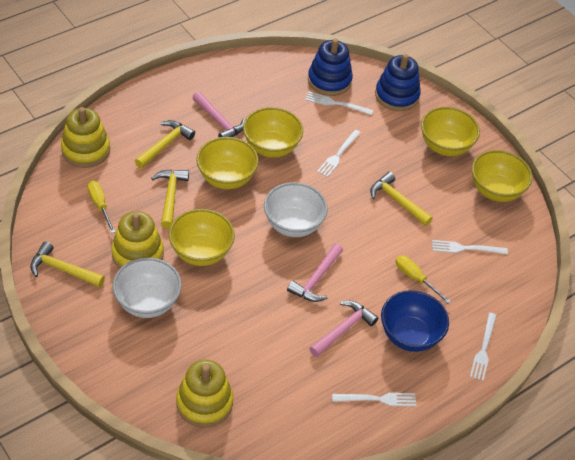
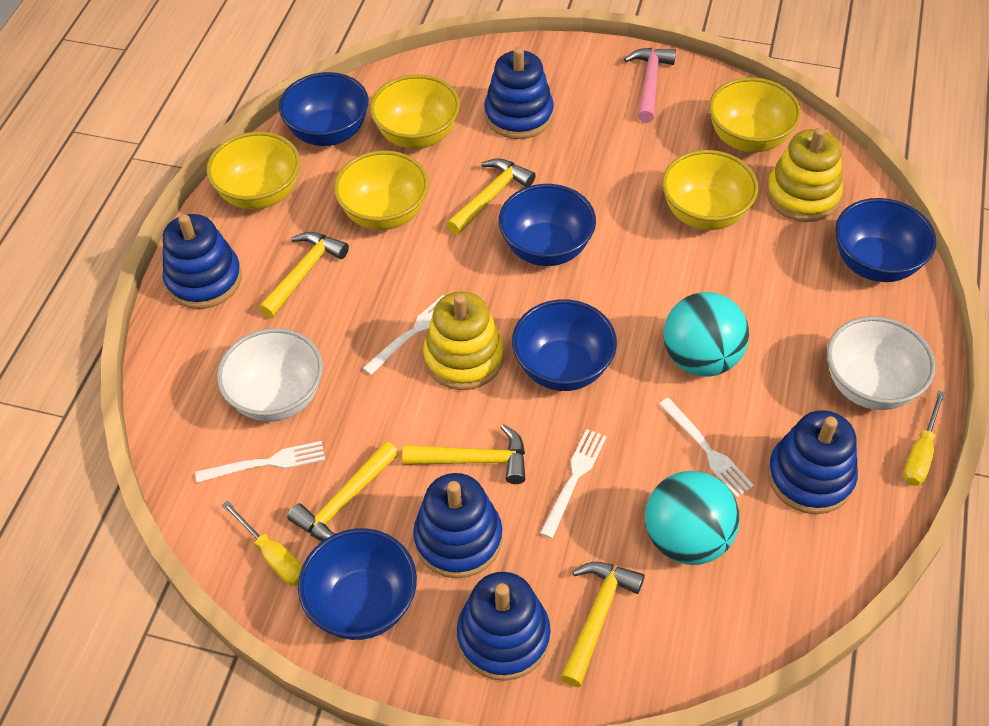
blue bowl: 1 -> 5
blue stacking toy: 2 -> 5
pink hammer: 3 -> 1
turquoise ball: 0 -> 2
white fork: 5 -> 4
yellow hammer: 4 -> 5
yellow stacking toy: 3 -> 2

